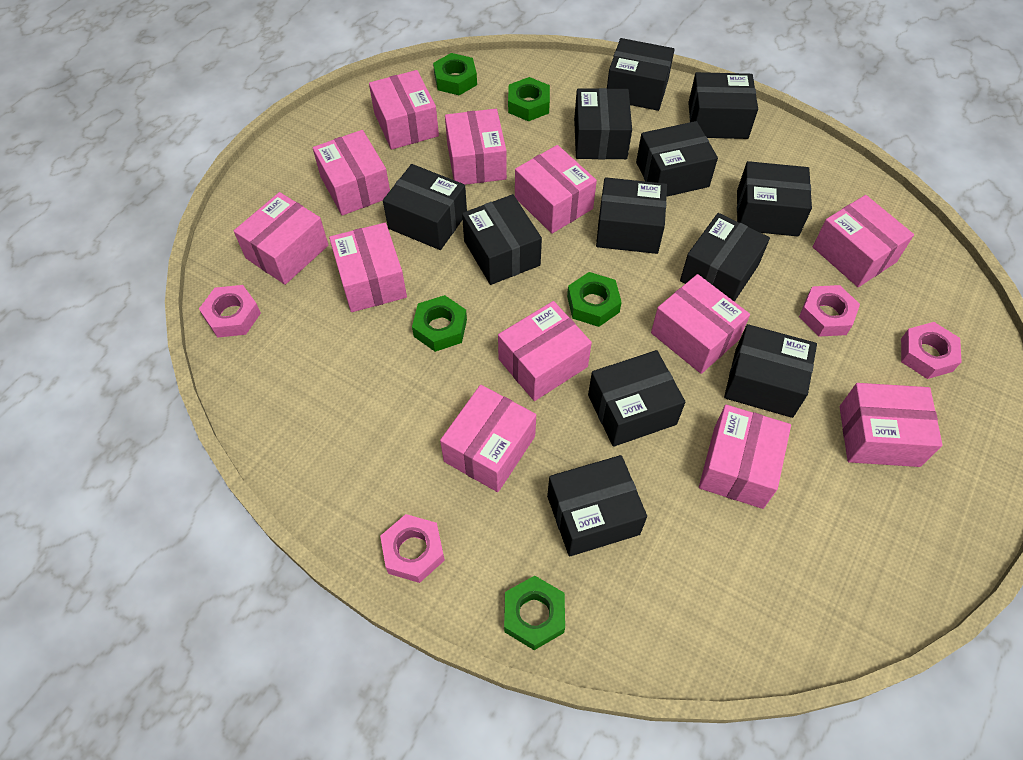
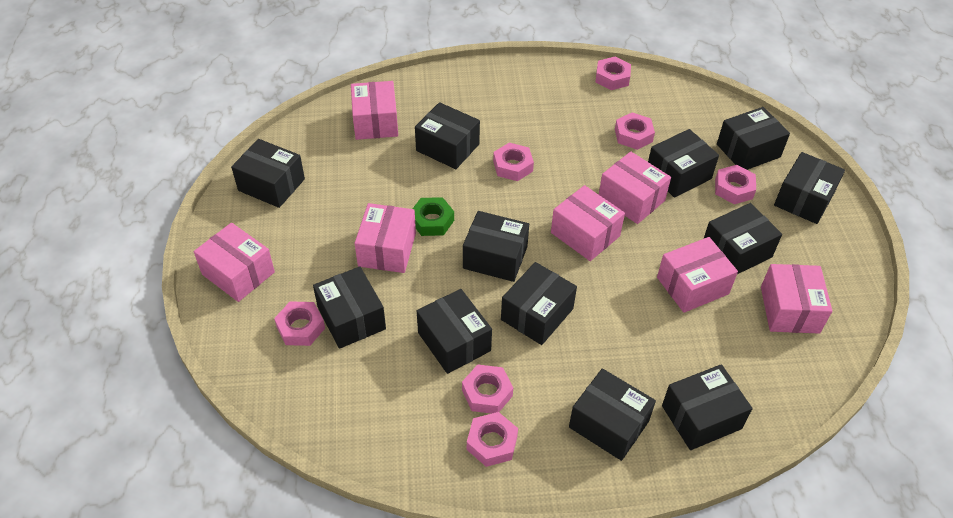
green nut: 5 -> 1
pink box: 12 -> 7
pink nut: 4 -> 7

